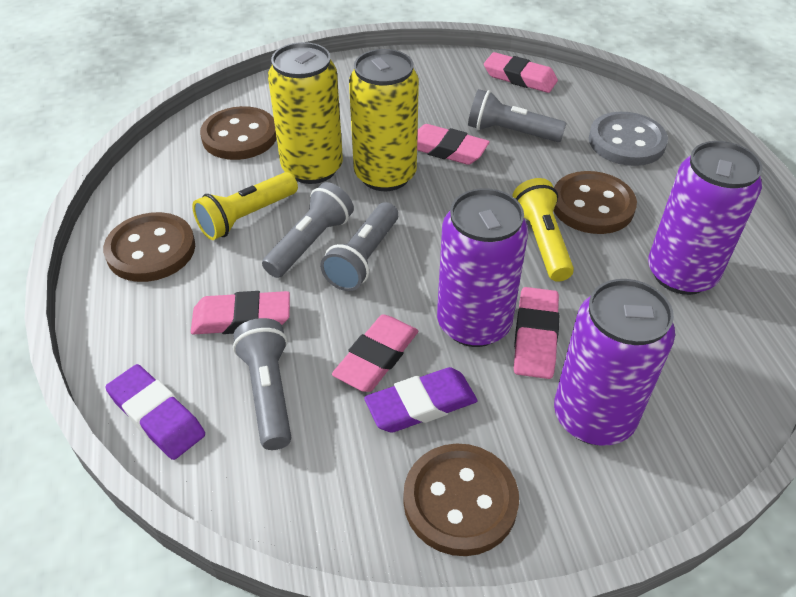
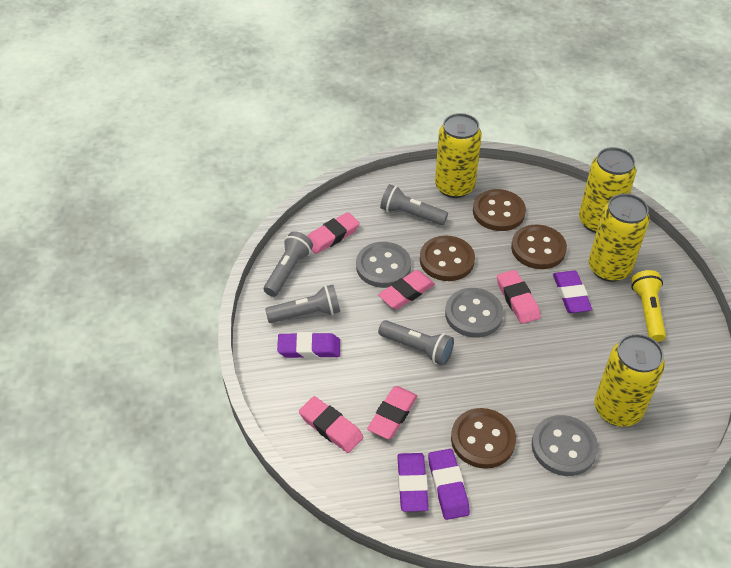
grey button: 1 -> 3
purple can: 3 -> 0
purple eraser: 2 -> 4
yellow can: 2 -> 4
yellow flashlight: 2 -> 1

